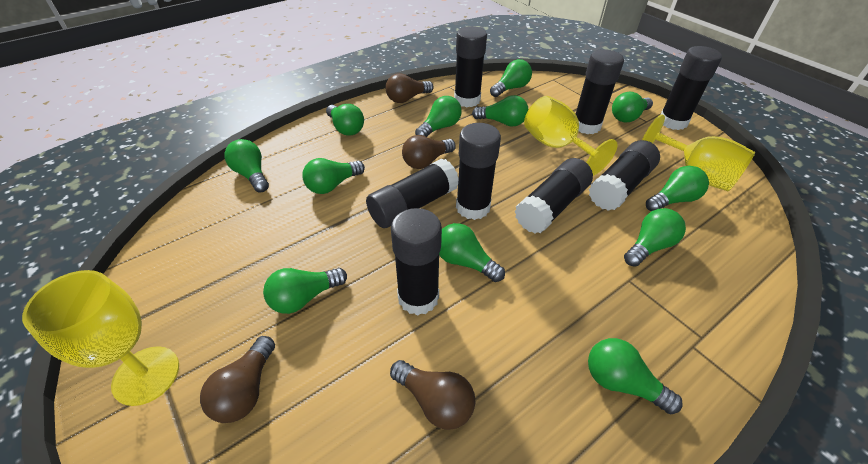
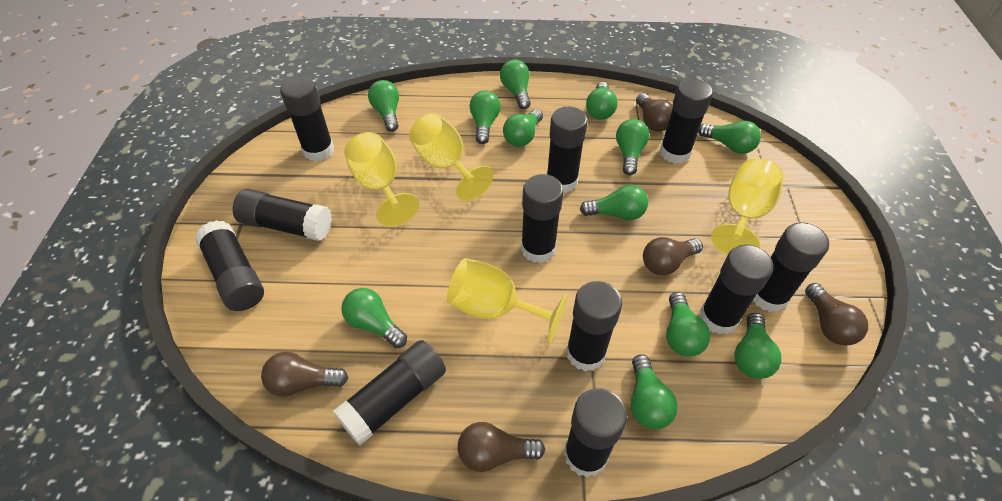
black glue stick: 8 -> 11
brown light bulb: 4 -> 5
yellow goblet: 3 -> 4

